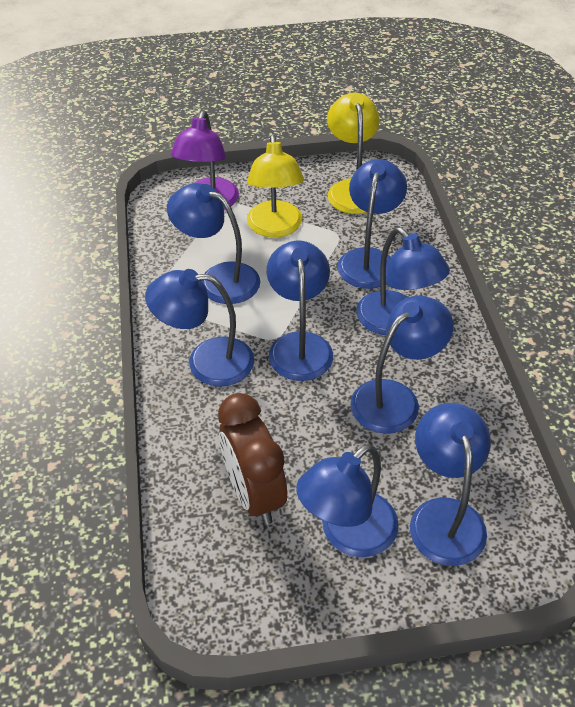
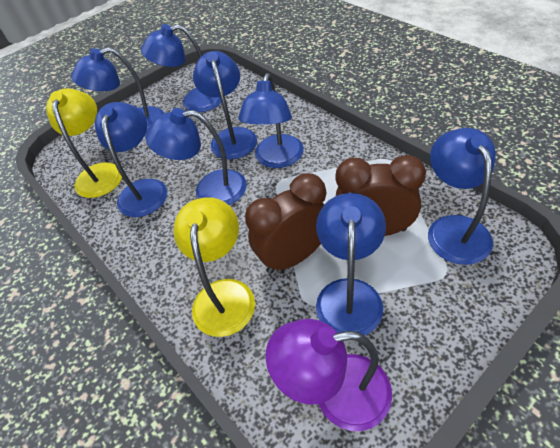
brown clock: 1 -> 2

